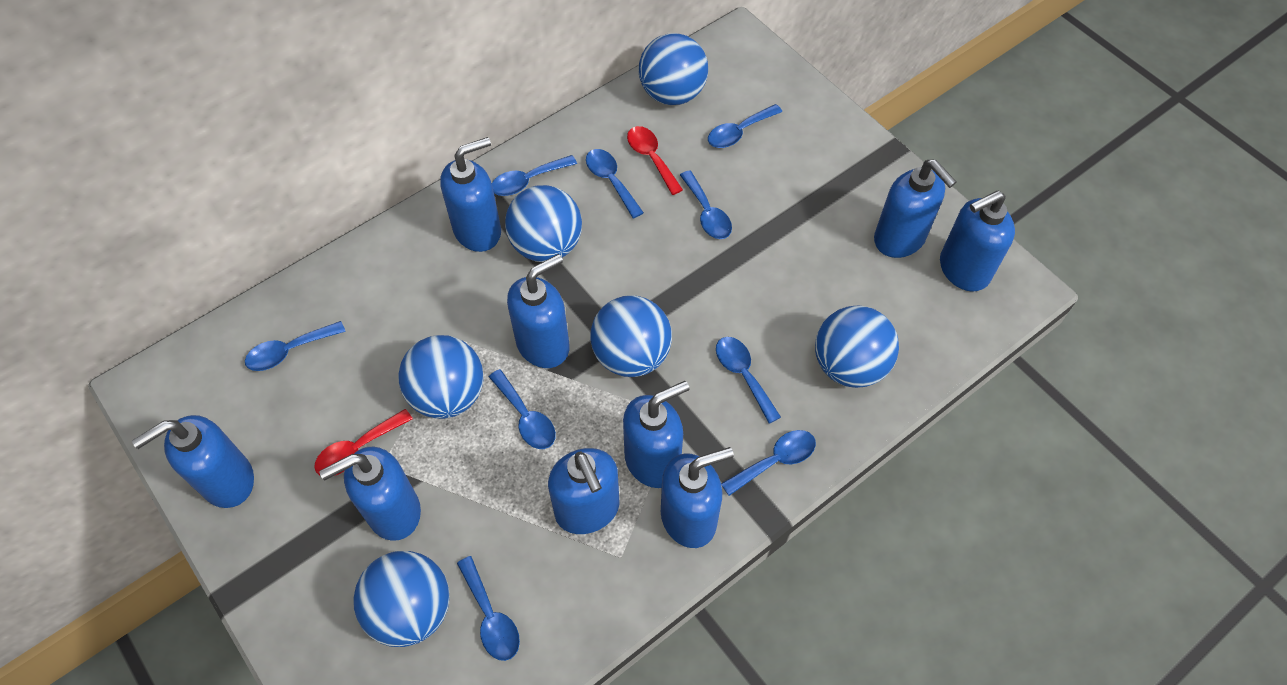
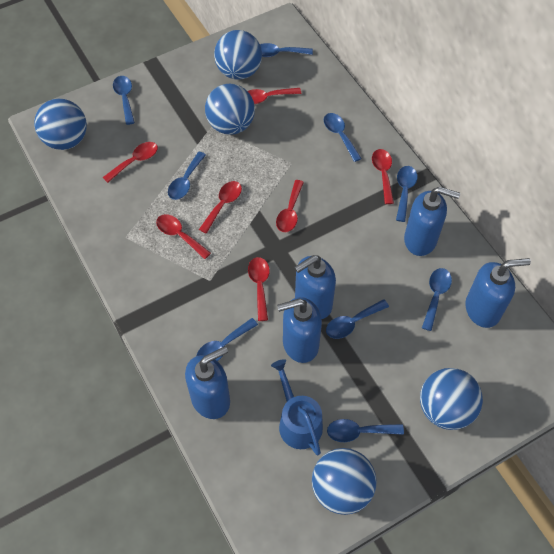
blue ball: 6 -> 5
blue soap dispenser: 9 -> 5
blue watering can: 0 -> 1
red spoon: 2 -> 7

